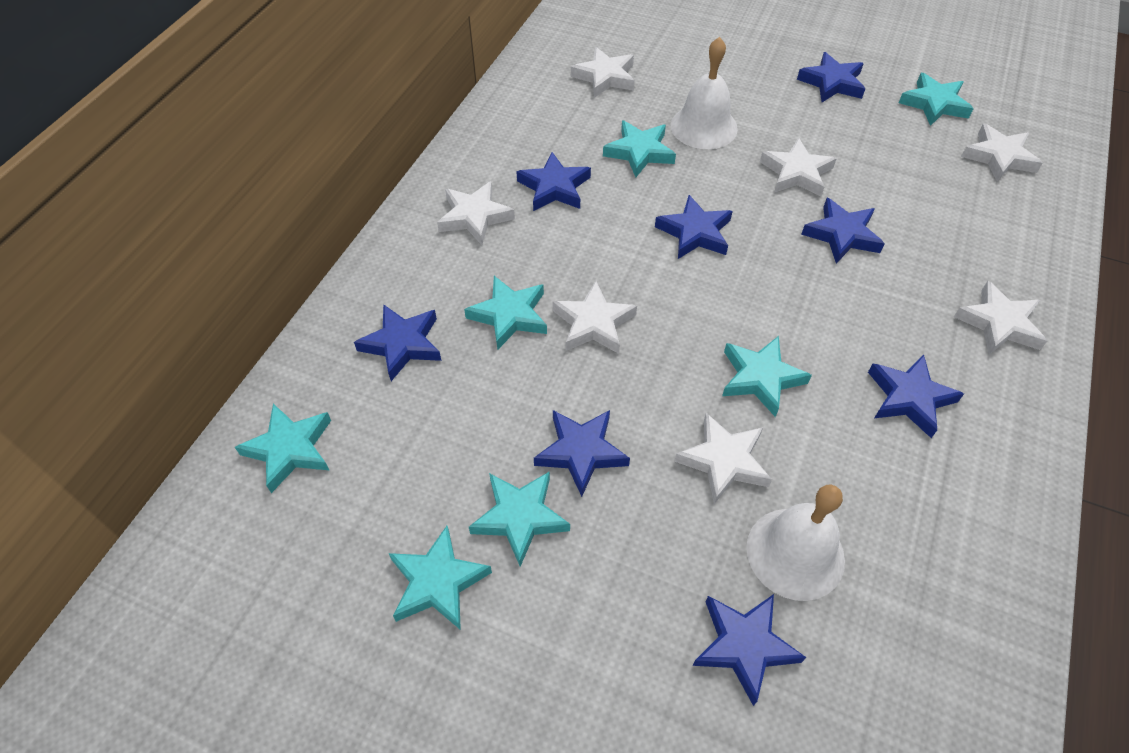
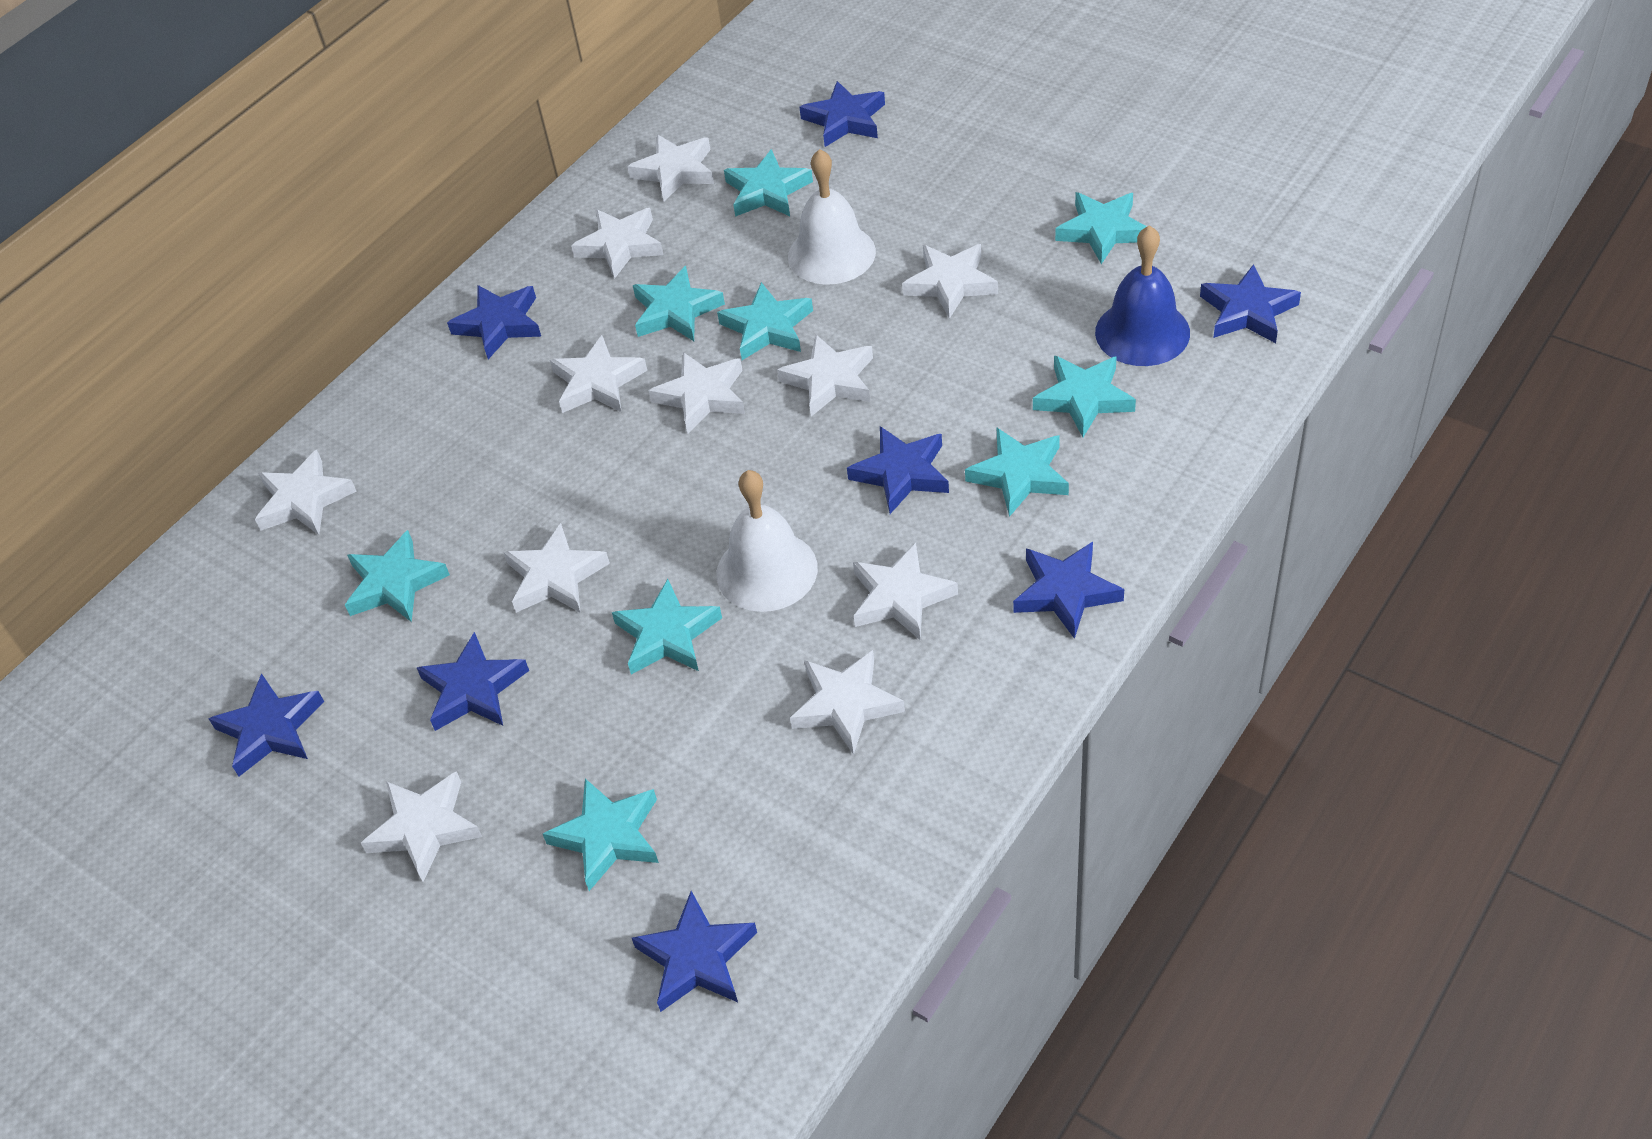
blue bell: 0 -> 1
turquoise star: 7 -> 9
white star: 7 -> 11

